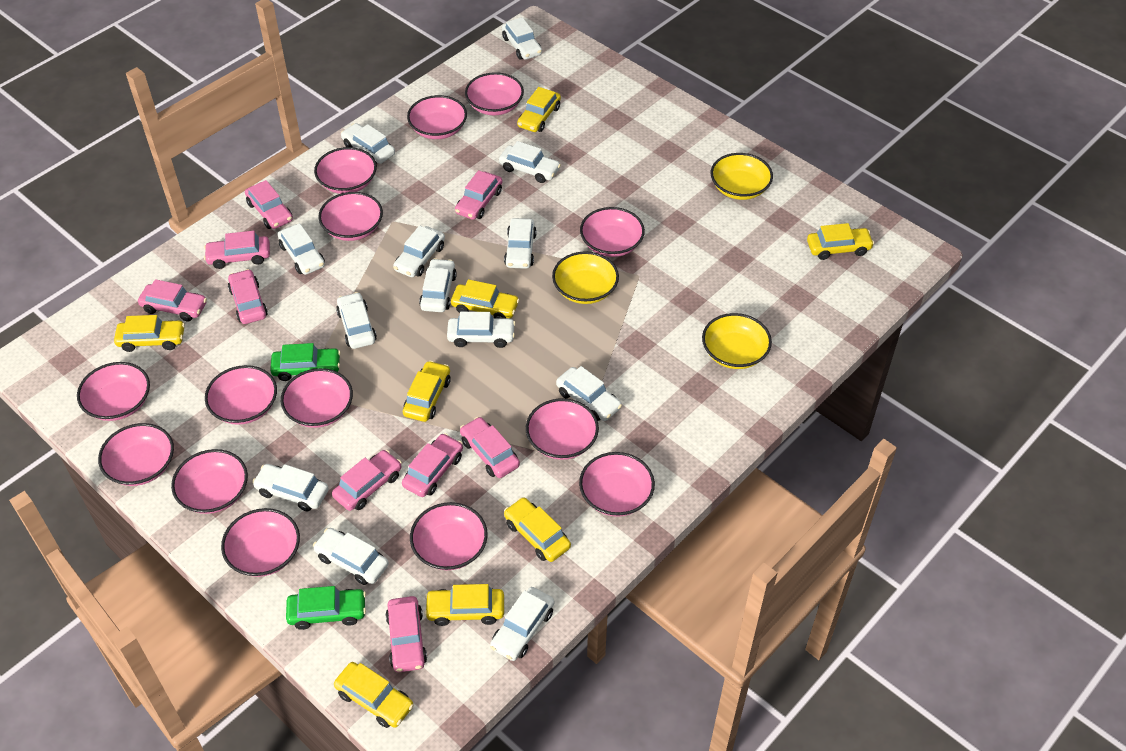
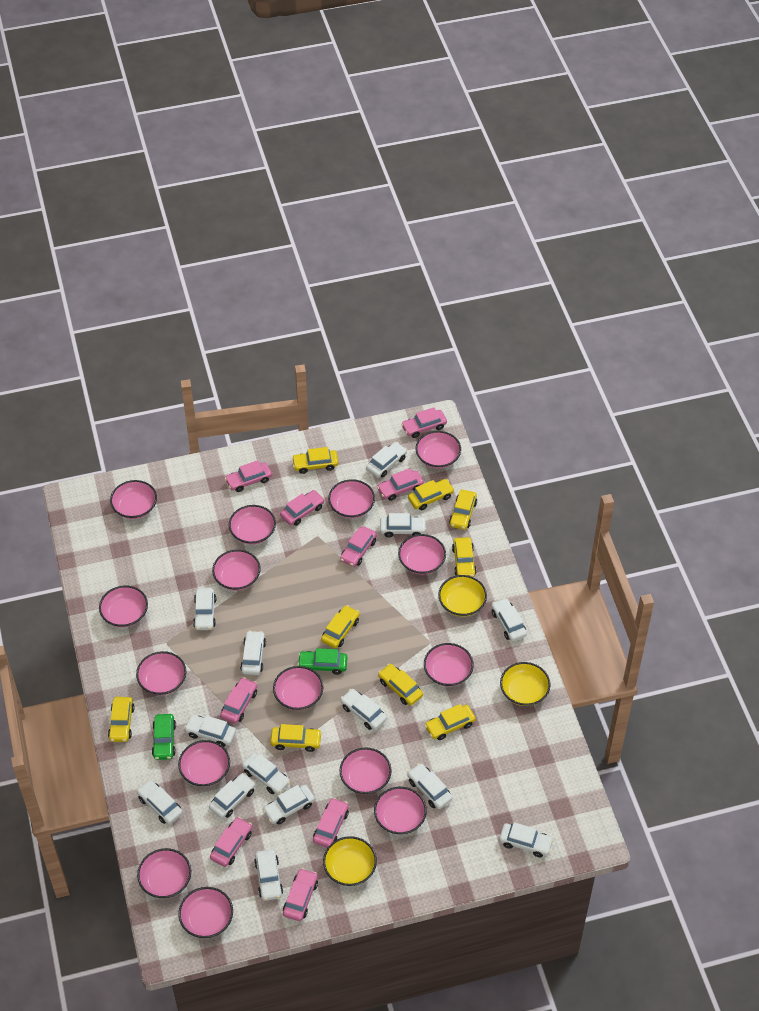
pink bowl: 14 -> 15
white car: 13 -> 14
yellow car: 8 -> 9

